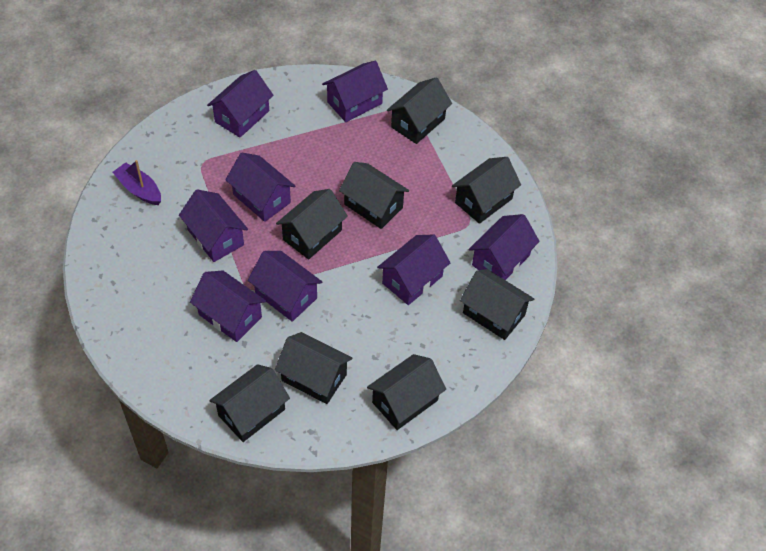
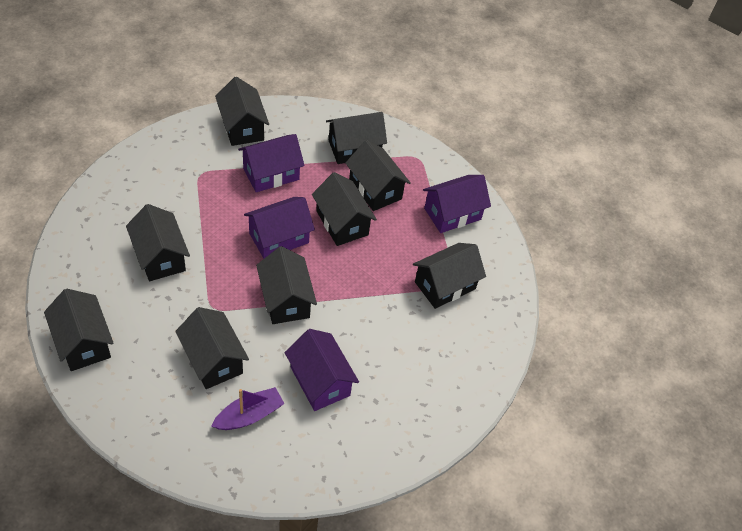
black house: 8 -> 9
purple house: 8 -> 4

